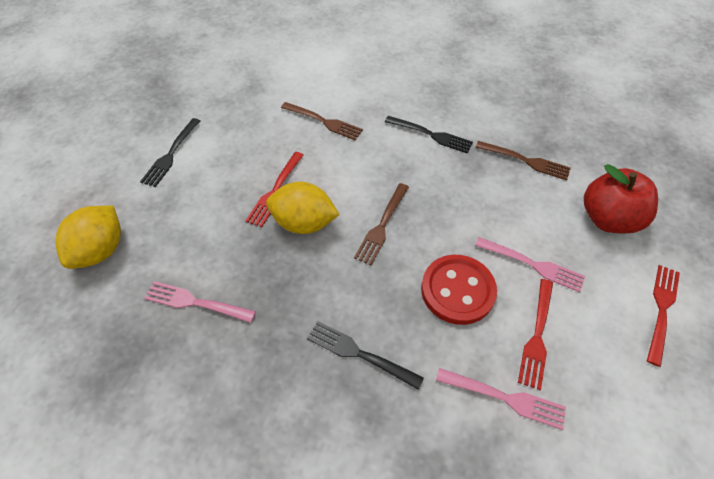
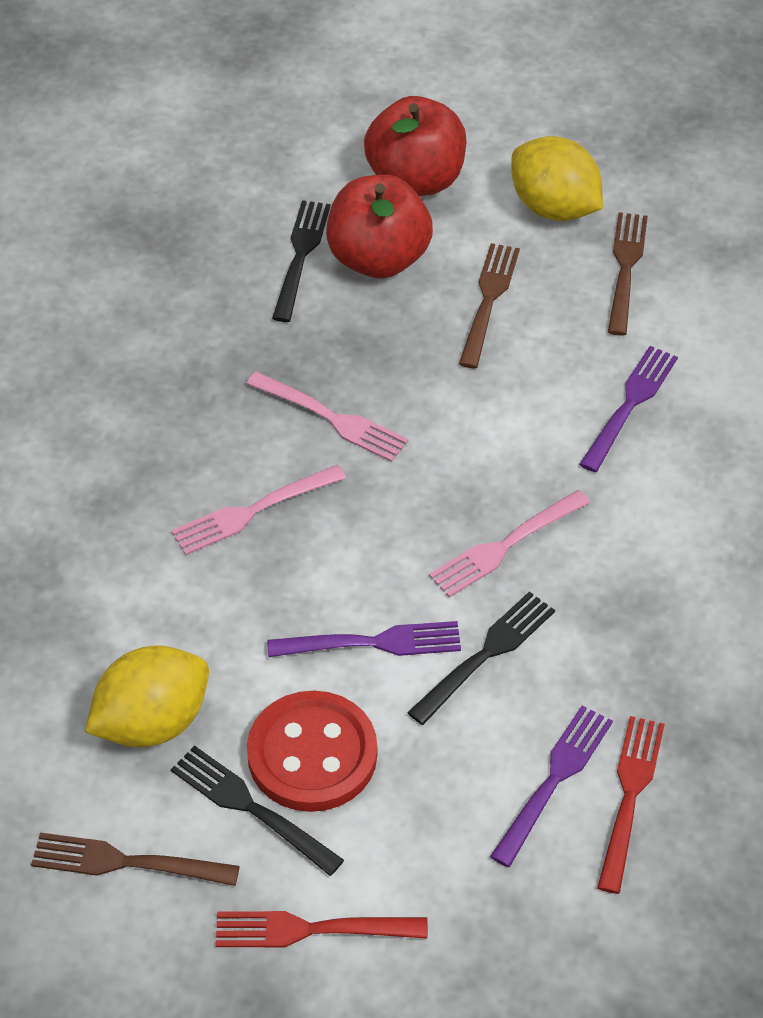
purple fork: 0 -> 3
red apple: 1 -> 2
red fork: 3 -> 2

